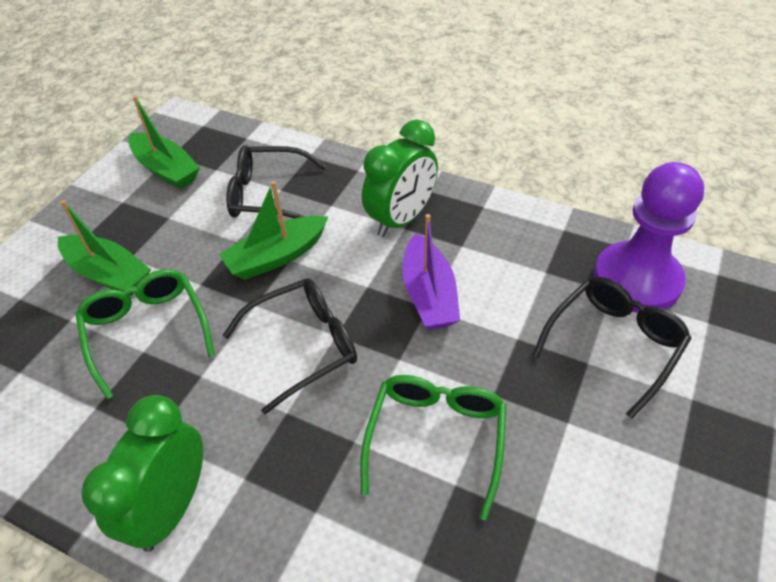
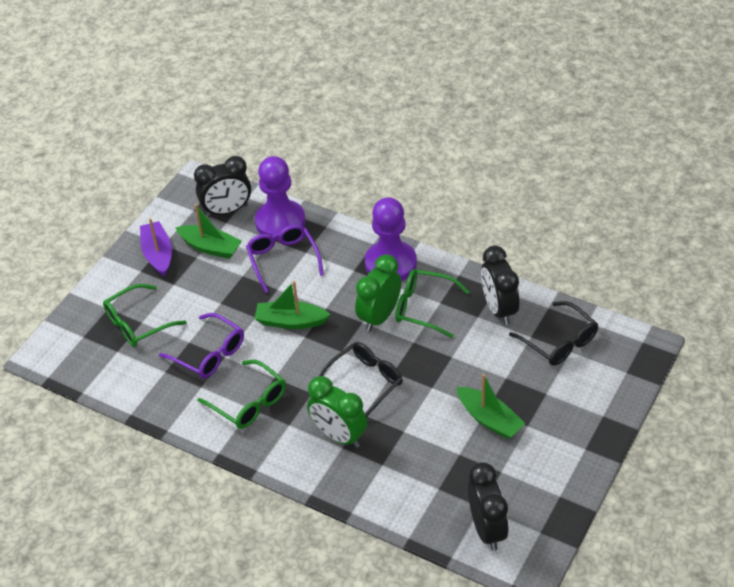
black clock: 0 -> 3
black glasses: 3 -> 2
green glasses: 2 -> 3
purple glasses: 0 -> 2
purple pawn: 1 -> 2

